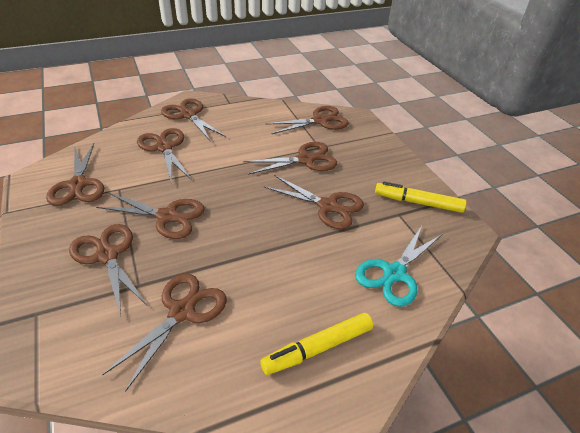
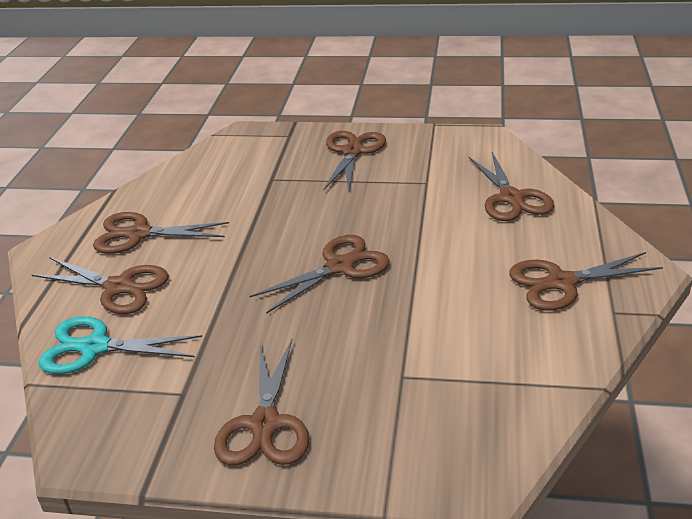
brown scissors: 9 -> 7
yellow marker: 2 -> 0

